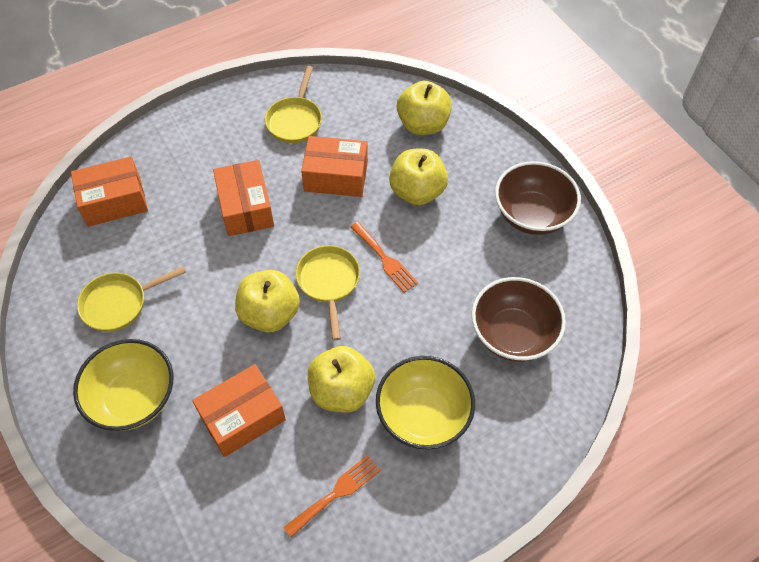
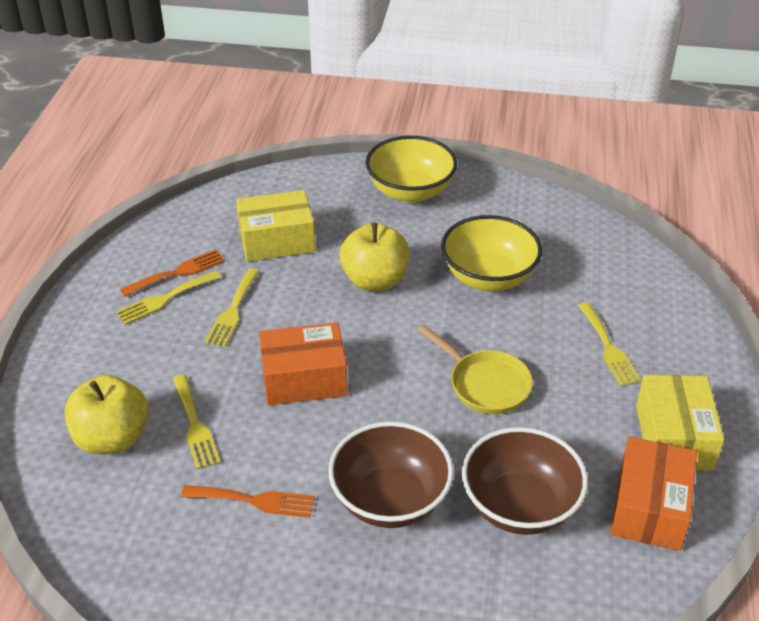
orange box: 4 -> 2
yellow apple: 4 -> 2
yellow box: 0 -> 2
yellow fork: 0 -> 4
yellow pan: 3 -> 1

